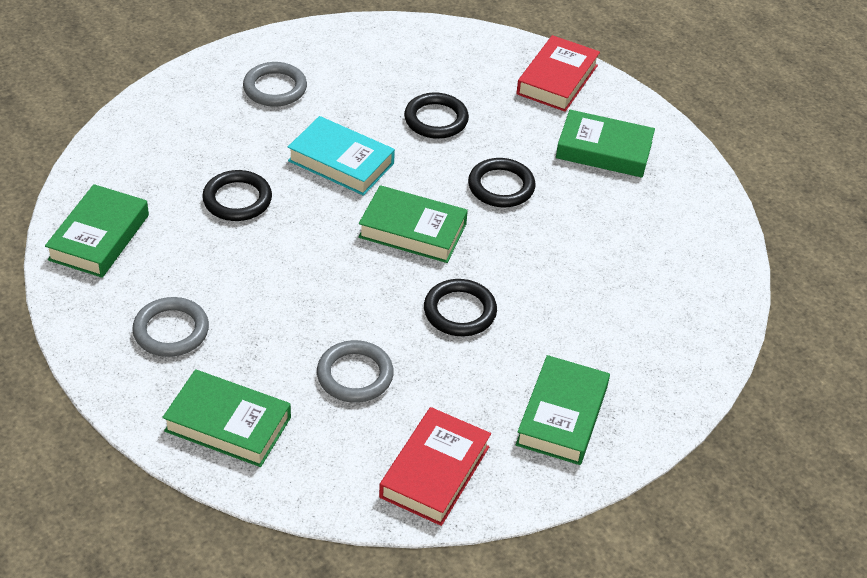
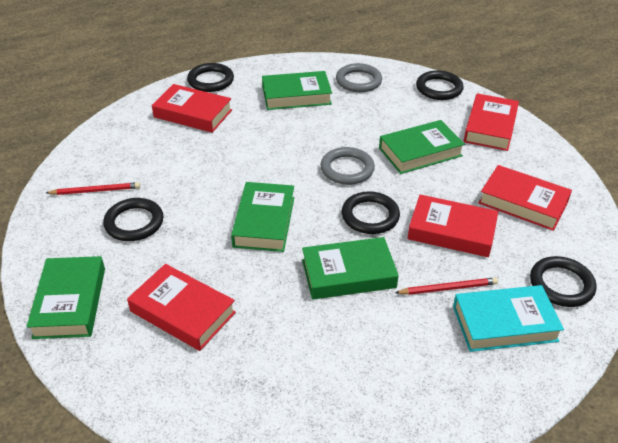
black ring: 4 -> 5
grey ring: 3 -> 2
red book: 2 -> 5
red pencil: 0 -> 2

